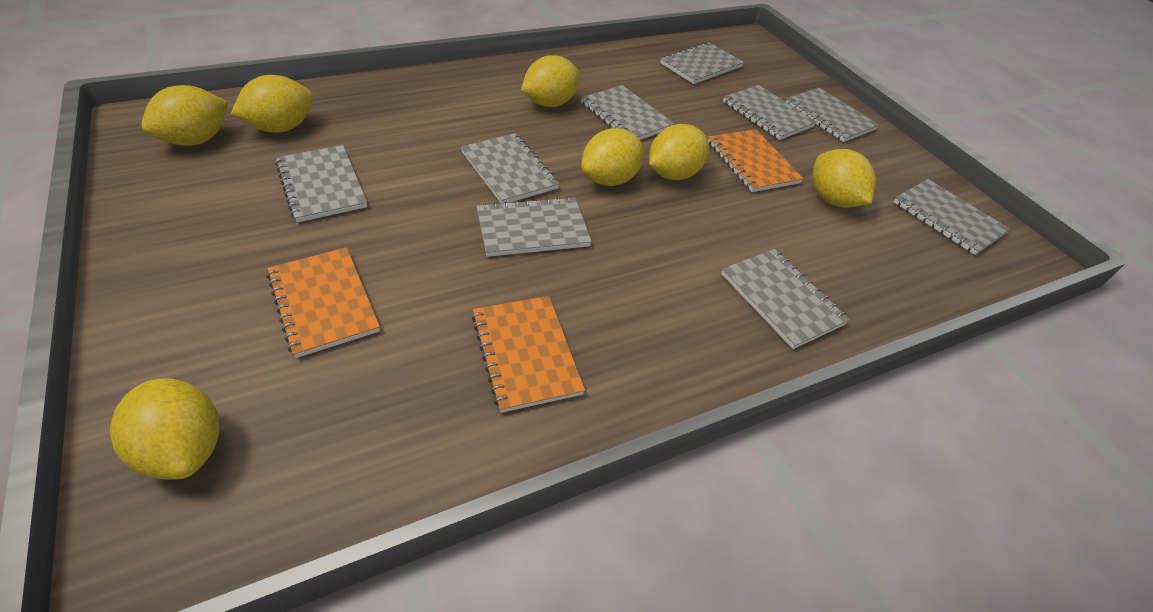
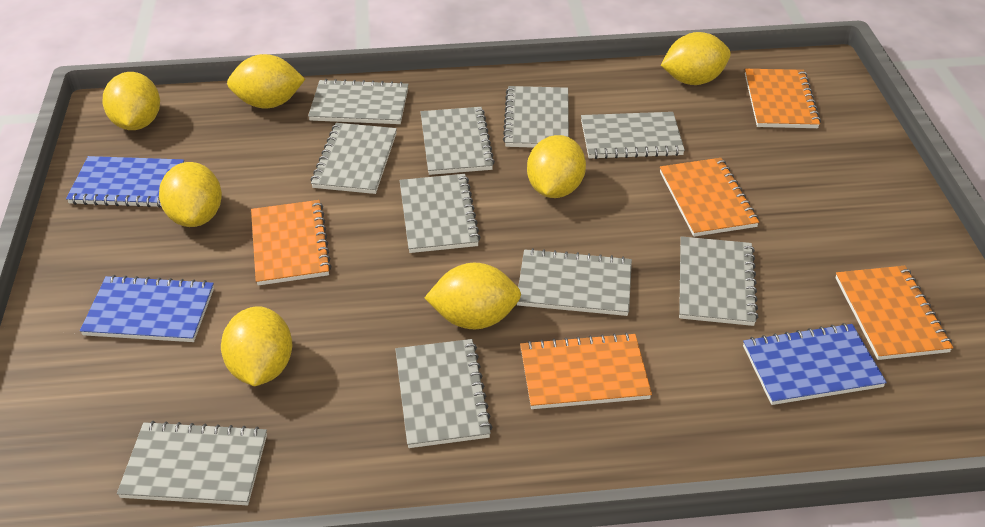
blue notebook: 0 -> 3
grey notebook: 9 -> 10
orange notebook: 3 -> 5

